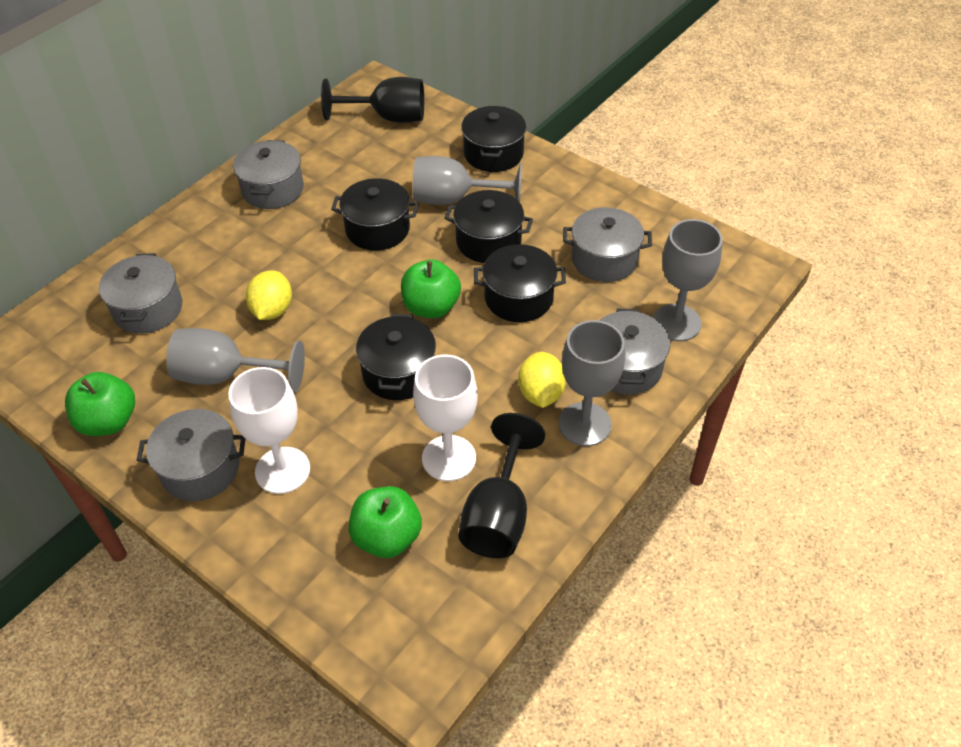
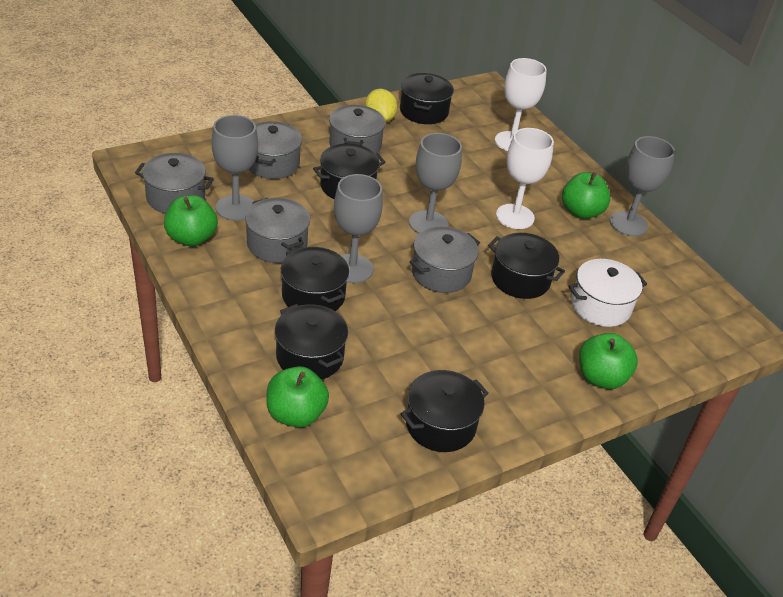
black goblet: 2 -> 0
black pot: 5 -> 6
green apple: 3 -> 4
white pot: 0 -> 1
yellow lemon: 2 -> 1

